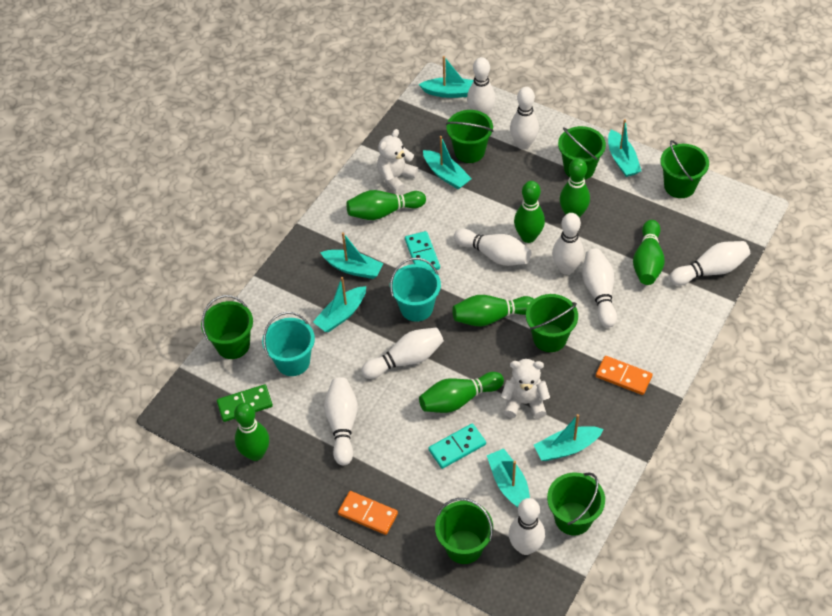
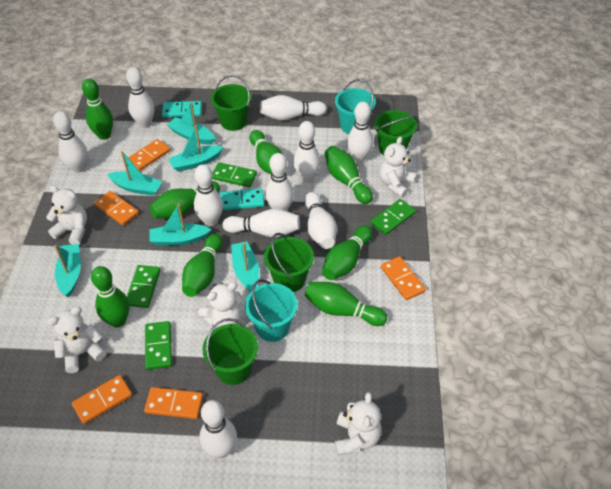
green bowling pin: 7 -> 8
green bucket: 7 -> 4
green domino: 1 -> 4
orange domino: 2 -> 5
turquoise boat: 7 -> 6
white bowling pin: 9 -> 10
white teddy bear: 2 -> 5

